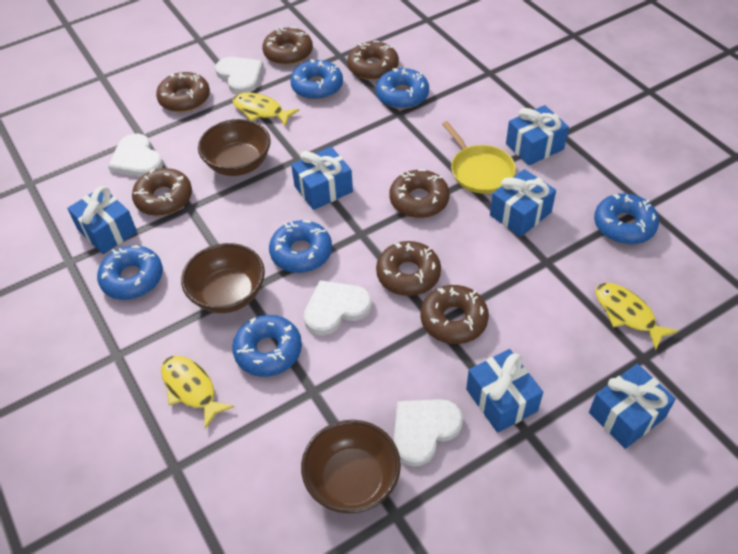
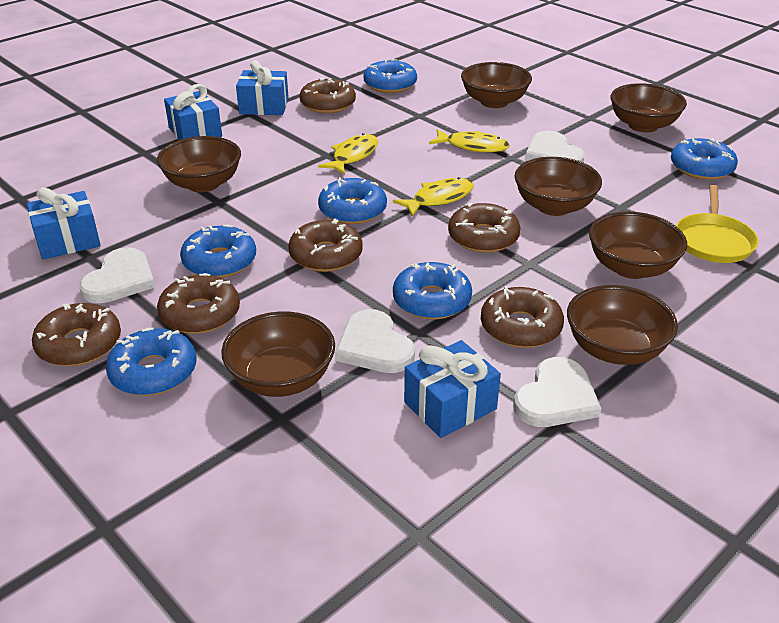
blue gift: 6 -> 4
brown bowl: 3 -> 7
brown donut: 7 -> 6

